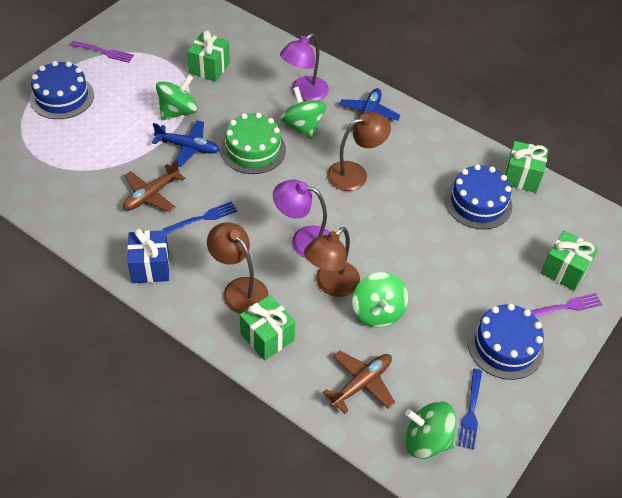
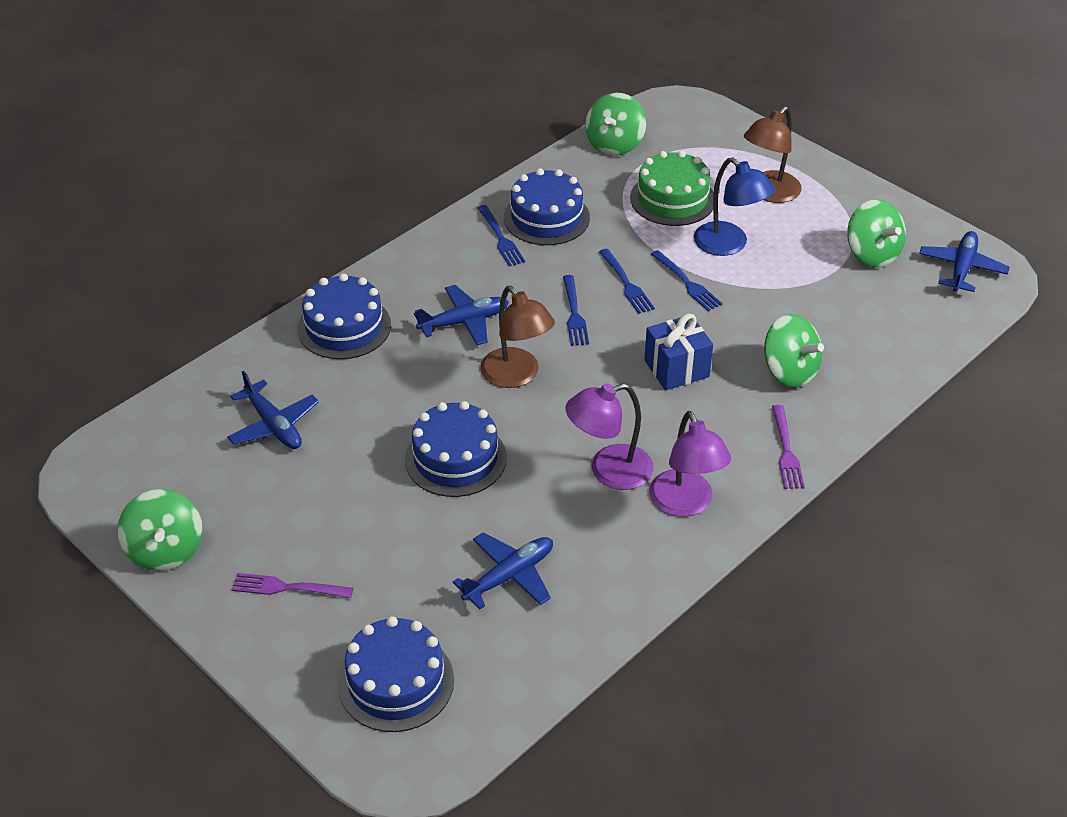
blue cake: 3 -> 4
blue fork: 2 -> 4
blue lamp: 0 -> 1
blue plane: 2 -> 4
brown lamp: 3 -> 2
brown plane: 2 -> 0
green gift: 4 -> 0

